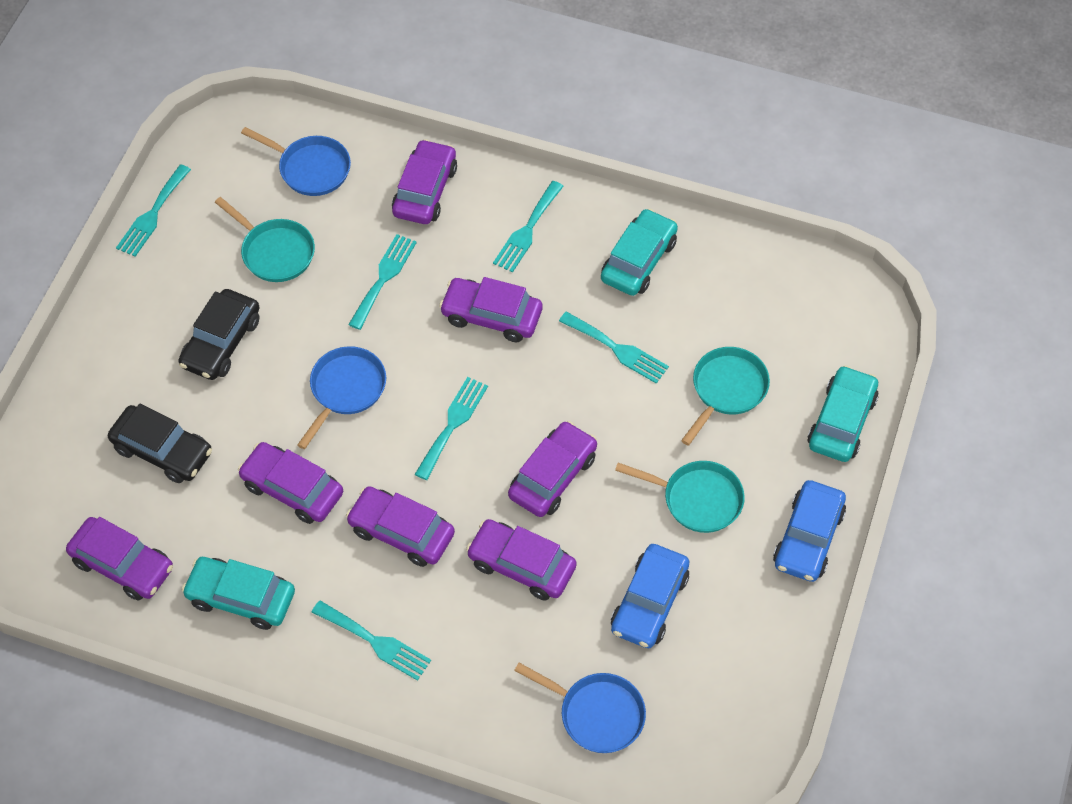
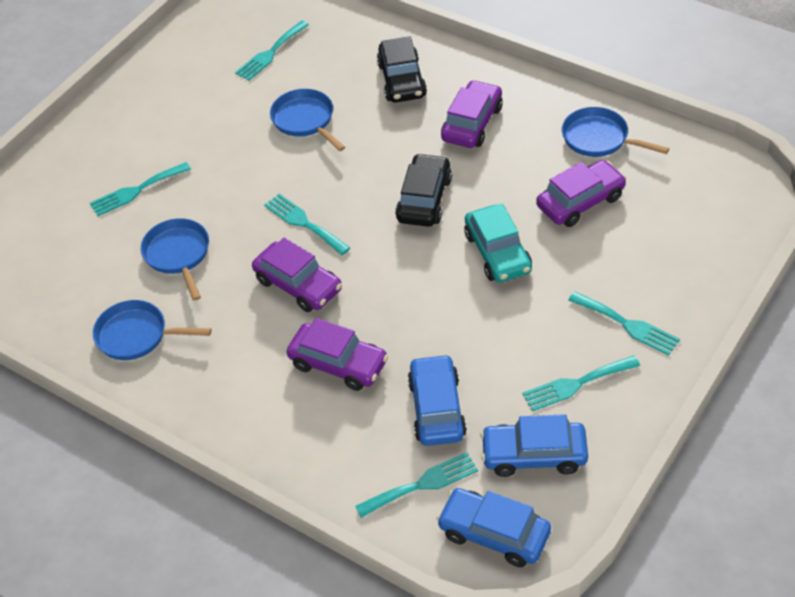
blue car: 2 -> 3
blue pan: 3 -> 4
purple car: 7 -> 4
turquoise car: 3 -> 1
turquoise pan: 3 -> 0

